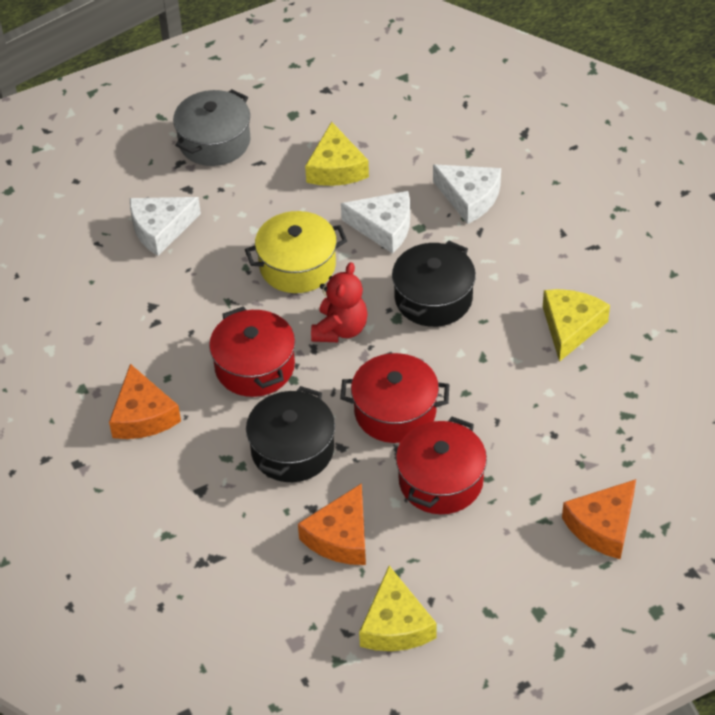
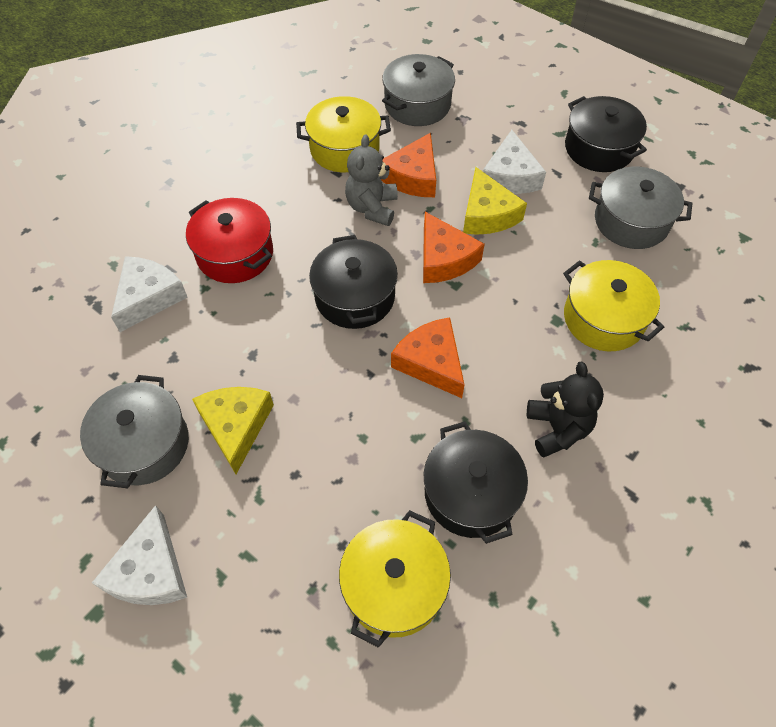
black pot: 2 -> 3
black teddy bear: 0 -> 1
grey pot: 1 -> 3
grey teddy bear: 0 -> 1
red pot: 3 -> 1
red teddy bear: 1 -> 0
yellow cheese: 3 -> 2
yellow pot: 1 -> 3

